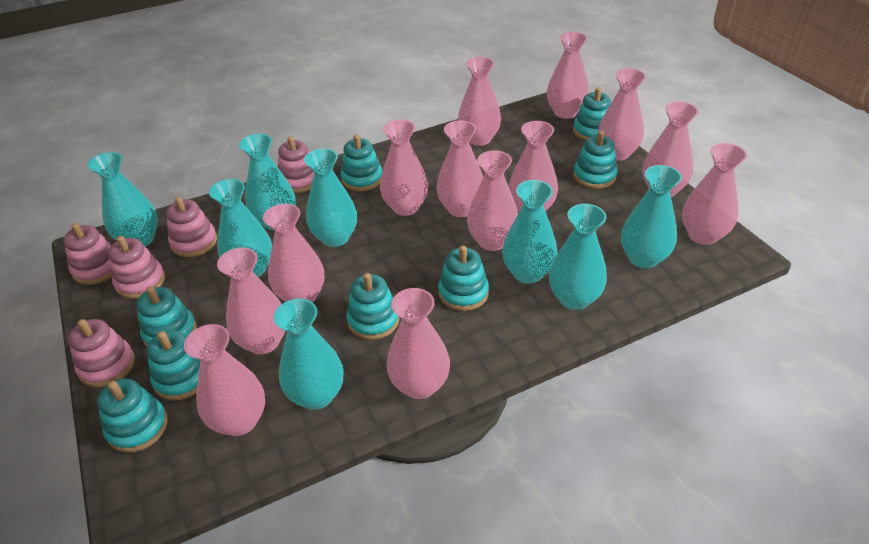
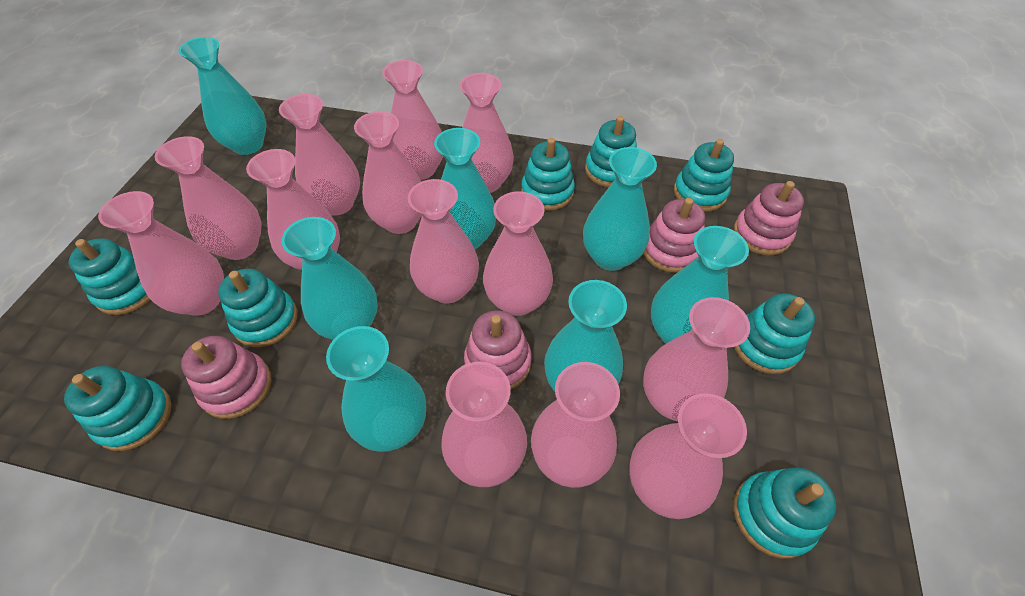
pink stacking toy: 5 -> 4
turquoise vase: 8 -> 7

